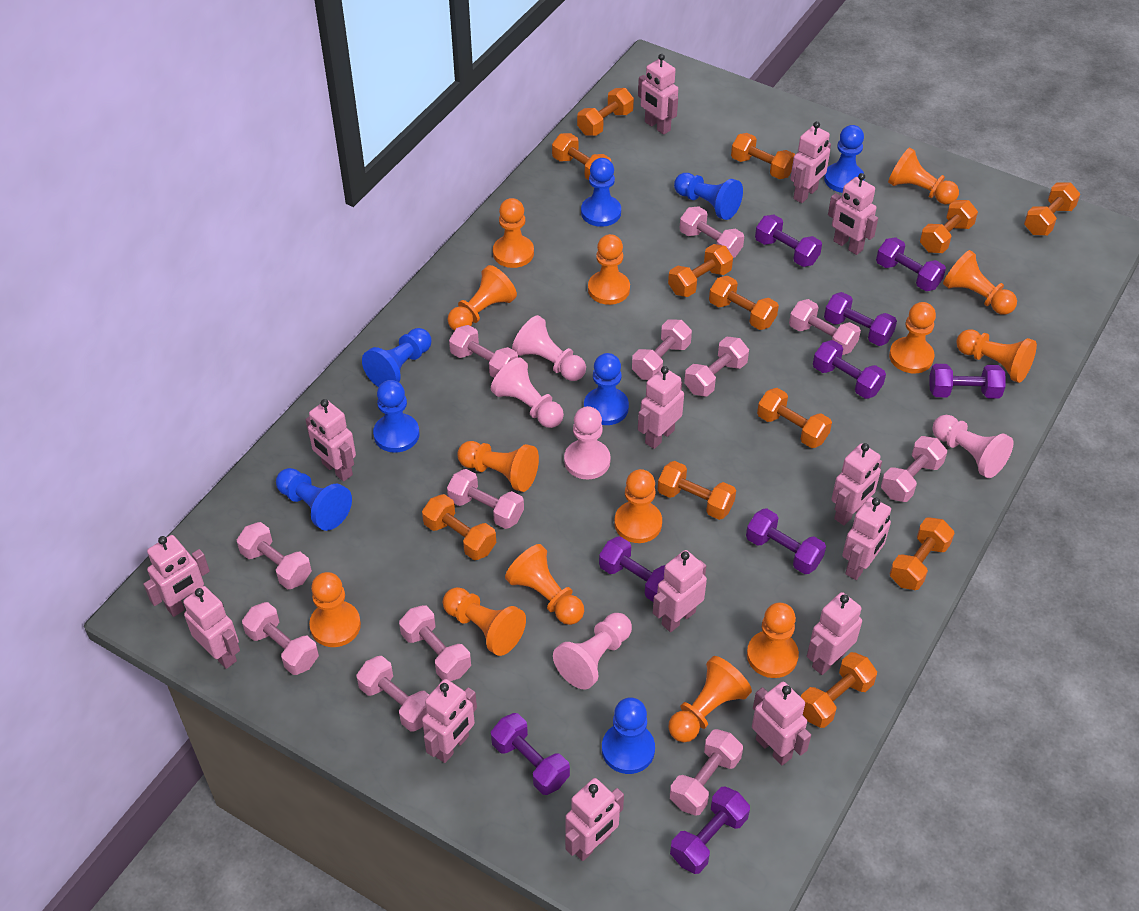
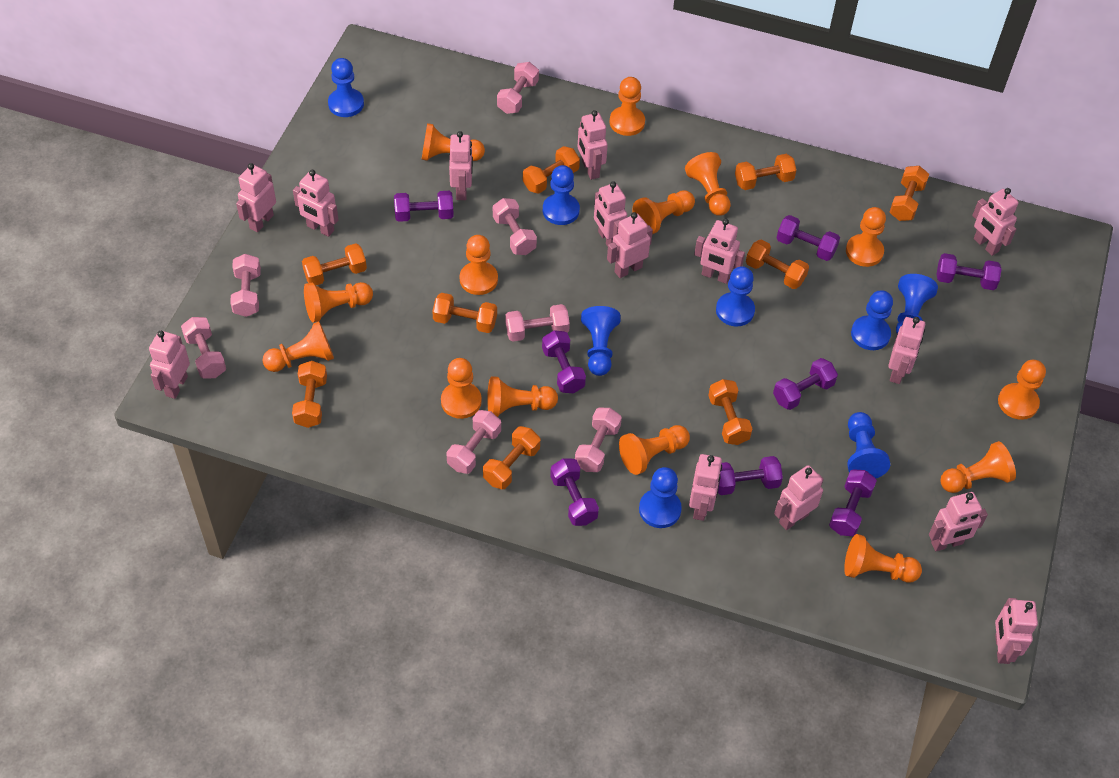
orange dumbbell: 12 -> 9
pink dumbbell: 12 -> 7
pink pawn: 5 -> 0
purple dumbbell: 9 -> 8

